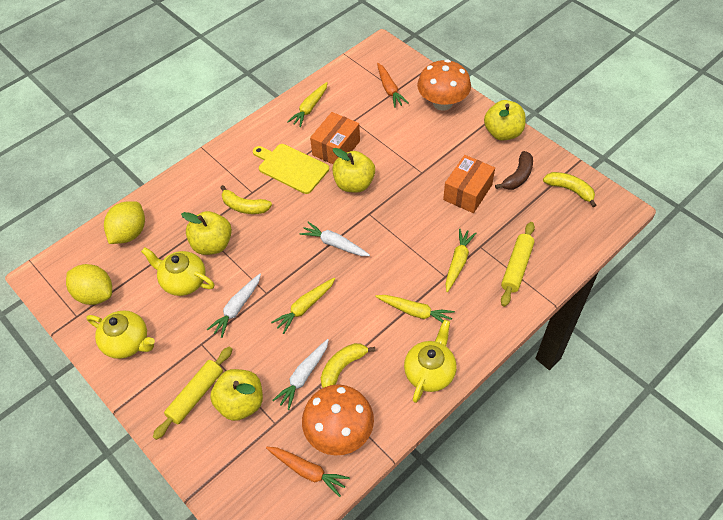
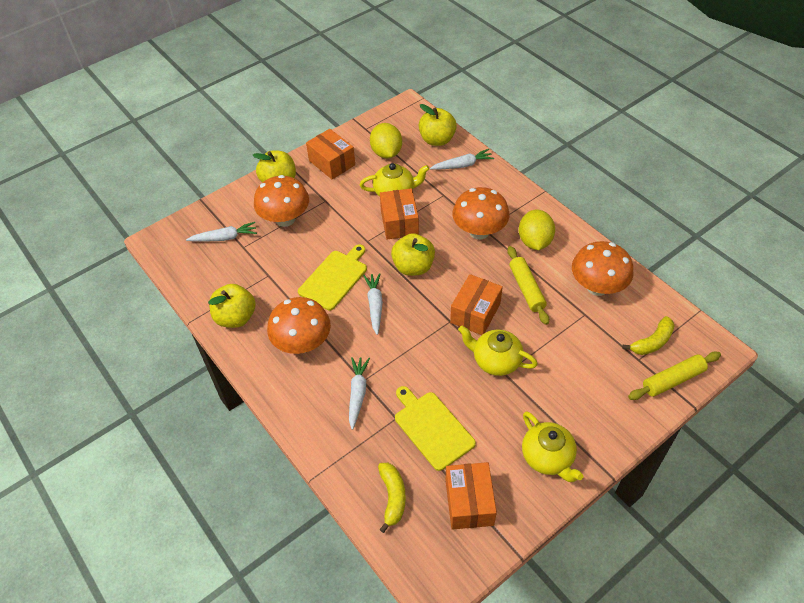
brown banana: 1 -> 0
orange box: 2 -> 4
orange carrot: 2 -> 0
orange mushroom: 2 -> 4
white carrot: 3 -> 4
yellow banana: 3 -> 2
yellow carrot: 4 -> 0
yellow cutting board: 1 -> 2

